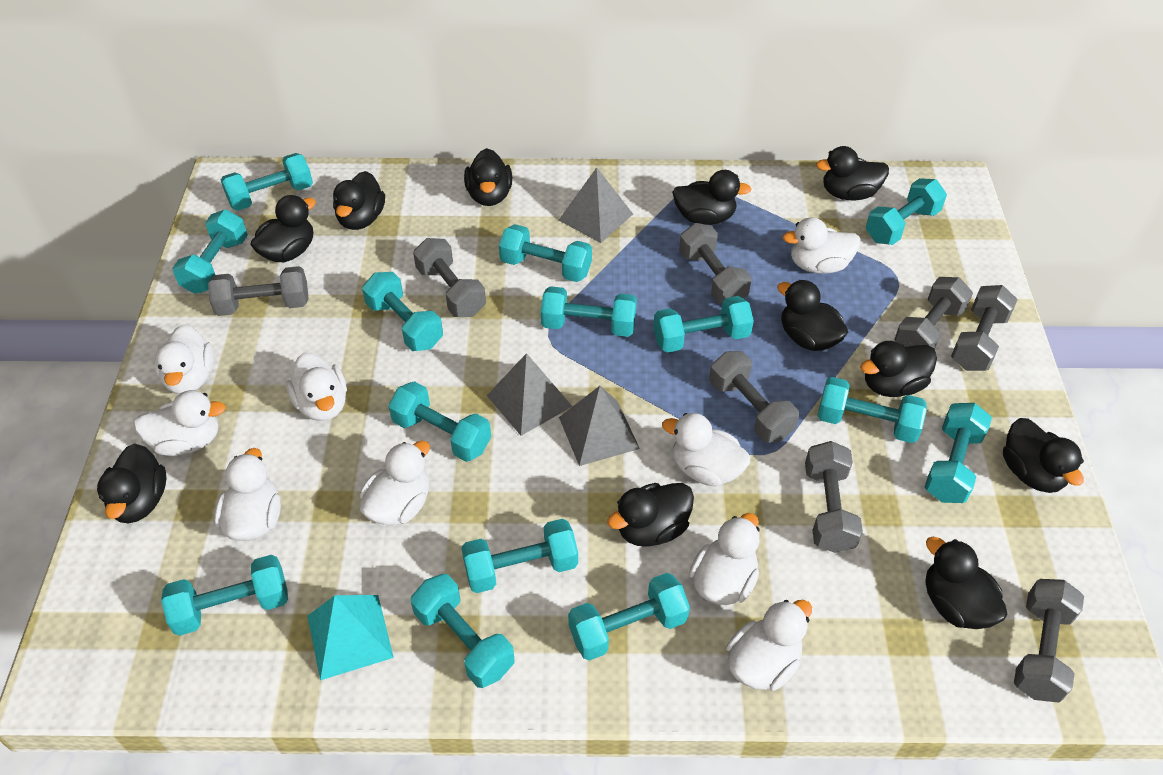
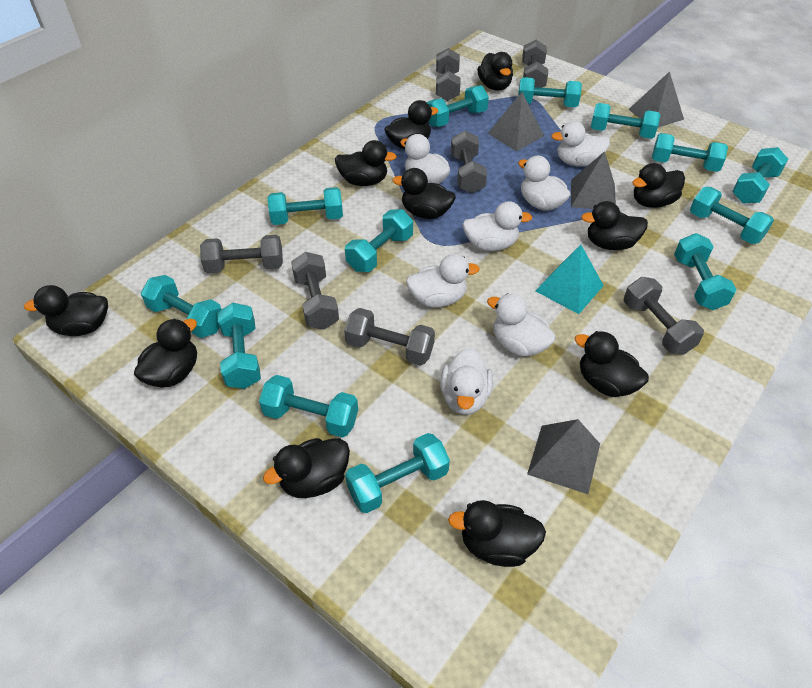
grey dumbbell: 8 -> 7
grey pyramid: 3 -> 4
turquoise dumbbell: 14 -> 13
white duck: 9 -> 7

